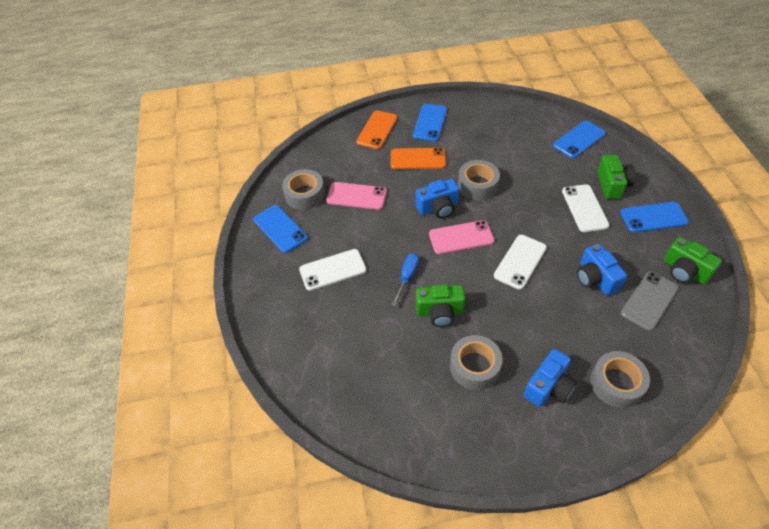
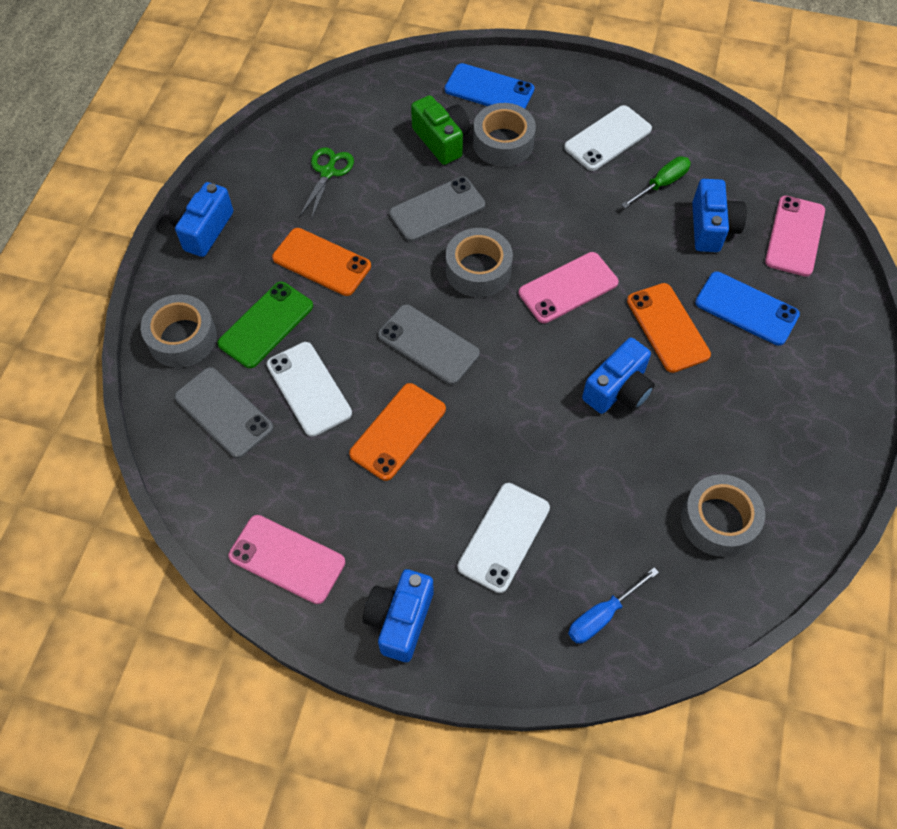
blue camera: 3 -> 4
blue phone: 4 -> 2
green camera: 3 -> 1
green phone: 0 -> 1
green scissors: 0 -> 1
green screwdriver: 0 -> 1
grey phone: 1 -> 3
orange phone: 2 -> 3
pink phone: 2 -> 3

